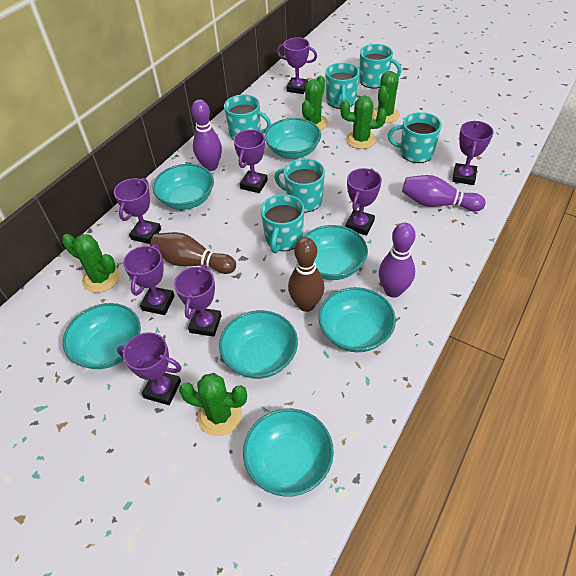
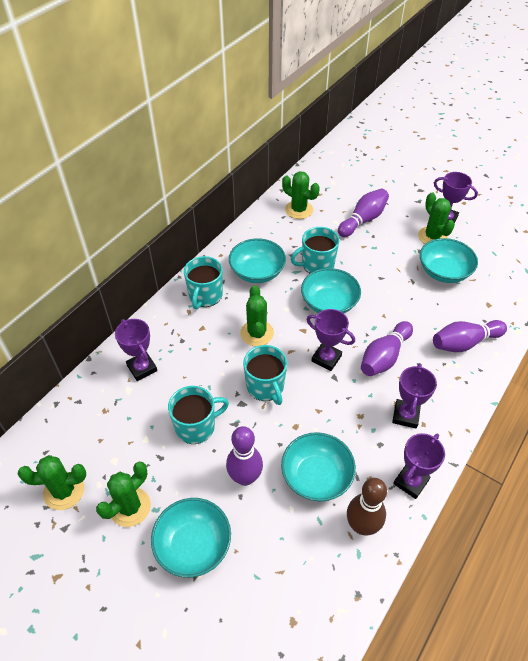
brown bowling pin: 2 -> 1
purple bowling pin: 3 -> 4
purple trophy: 8 -> 5
turquoise bowl: 7 -> 5
turquoise mug: 6 -> 4

